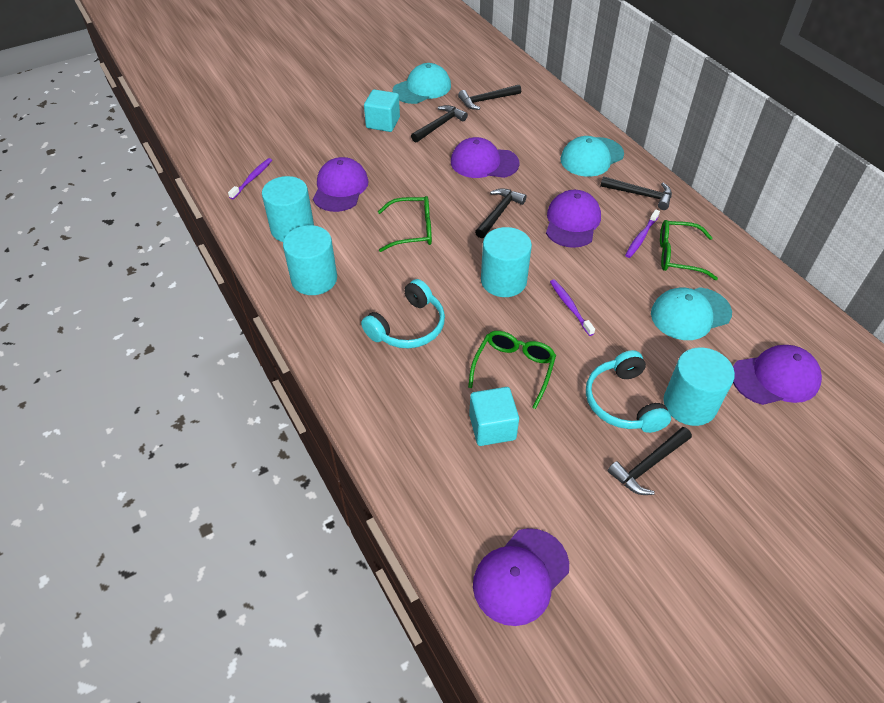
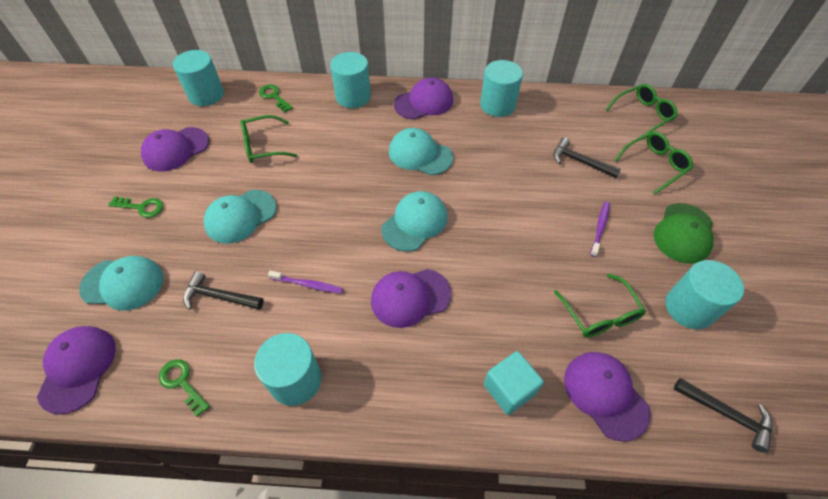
black hammer: 5 -> 3
green cap: 0 -> 1
green glasses: 3 -> 4
green key: 0 -> 3
purple toothbrush: 3 -> 2
turquoise cap: 3 -> 4
turquoise cube: 2 -> 1
turquoise cylinder: 4 -> 5
turquoise headphones: 2 -> 0

